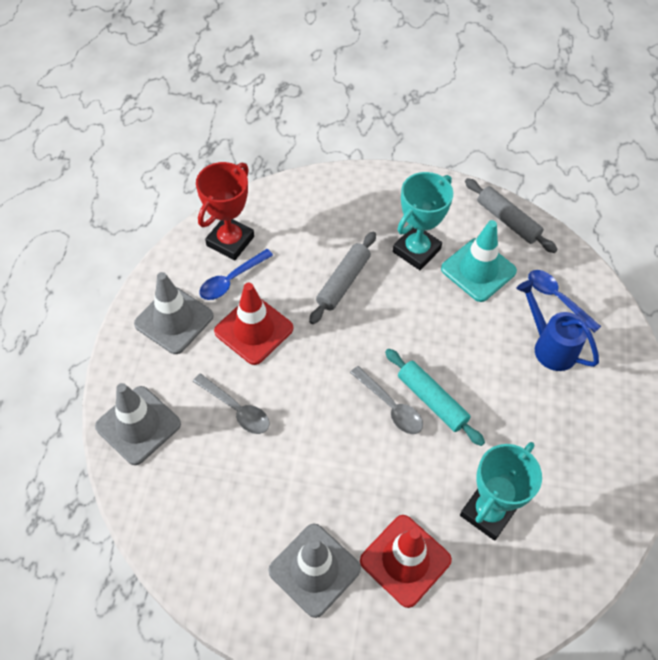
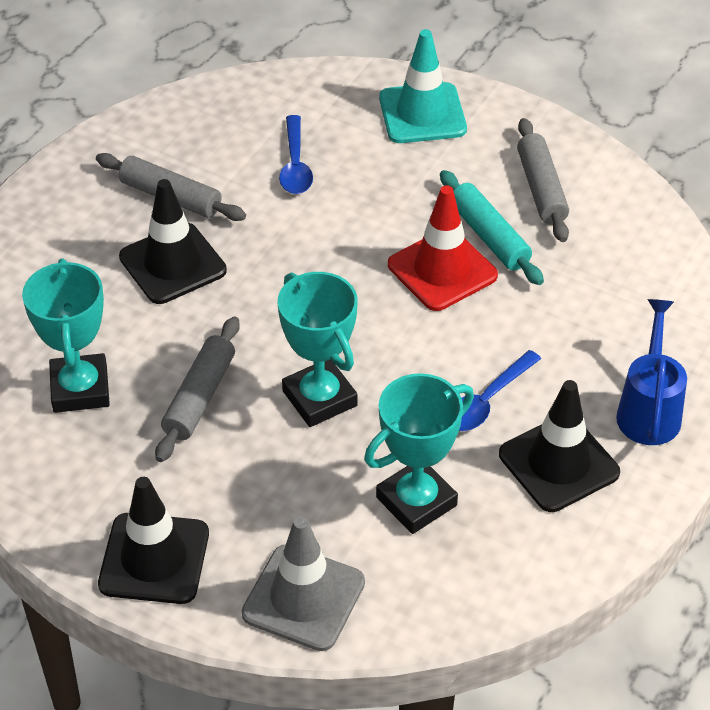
black traffic cone: 0 -> 3
grey rolling pin: 2 -> 3
grey spoon: 2 -> 0
grey traffic cone: 3 -> 1
red traffic cone: 2 -> 1
red trophy: 1 -> 0
turquoise trophy: 2 -> 3

